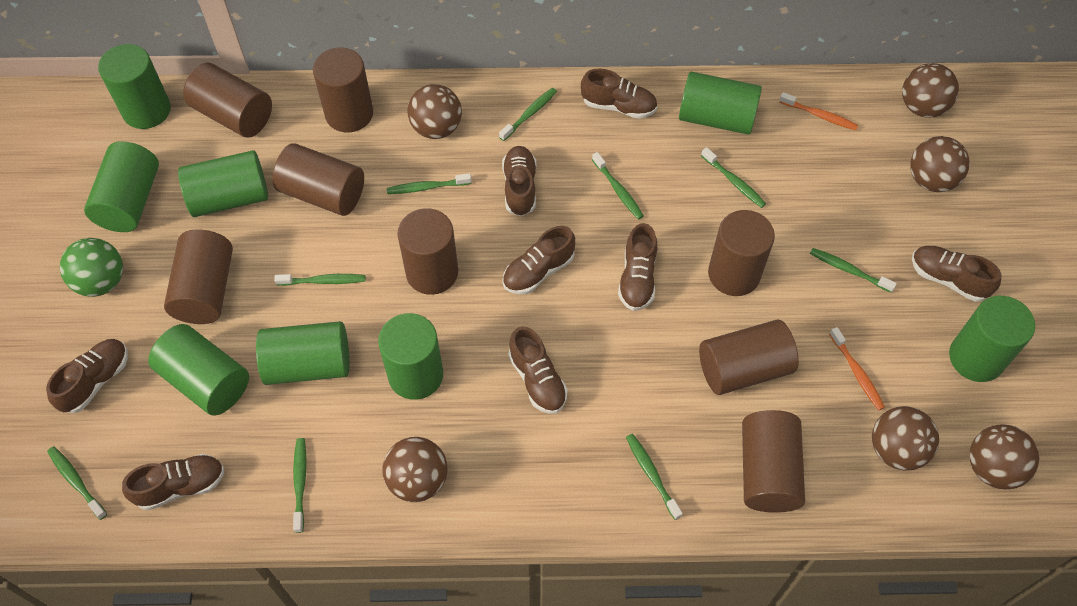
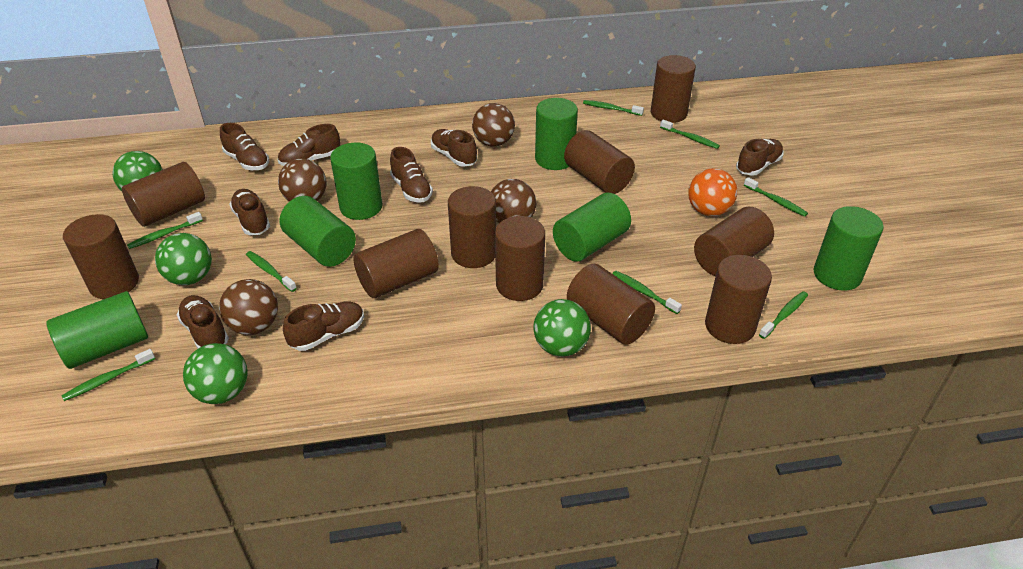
brown ball: 6 -> 4
brown cylinder: 8 -> 10
green ball: 1 -> 4
green cylinder: 8 -> 6
green toothbrush: 9 -> 8
orange ball: 0 -> 1
orange toothbrush: 2 -> 0

